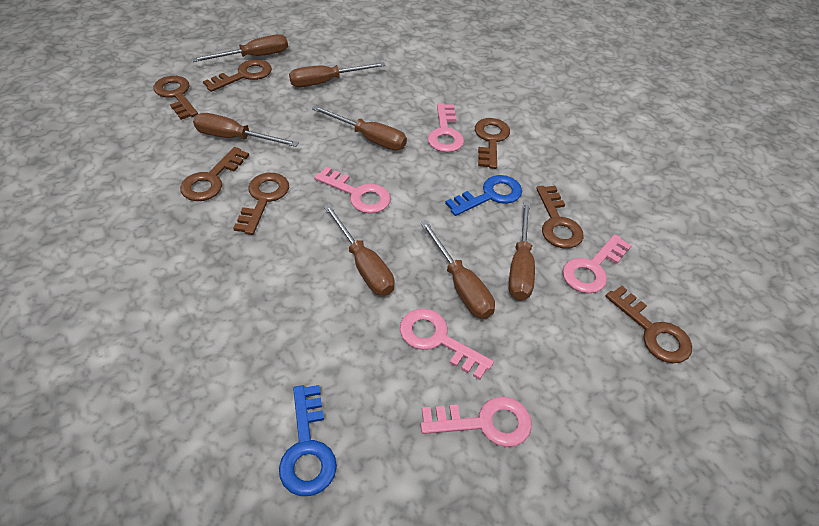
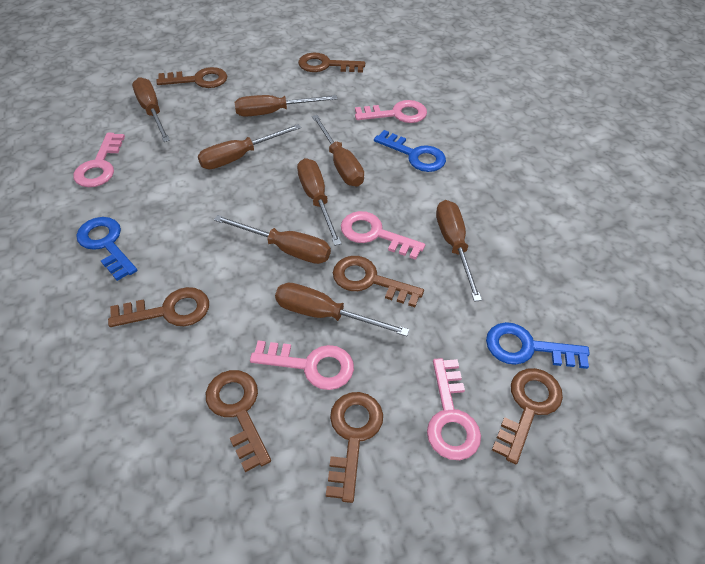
blue key: 2 -> 3
brown screwdriver: 7 -> 8

